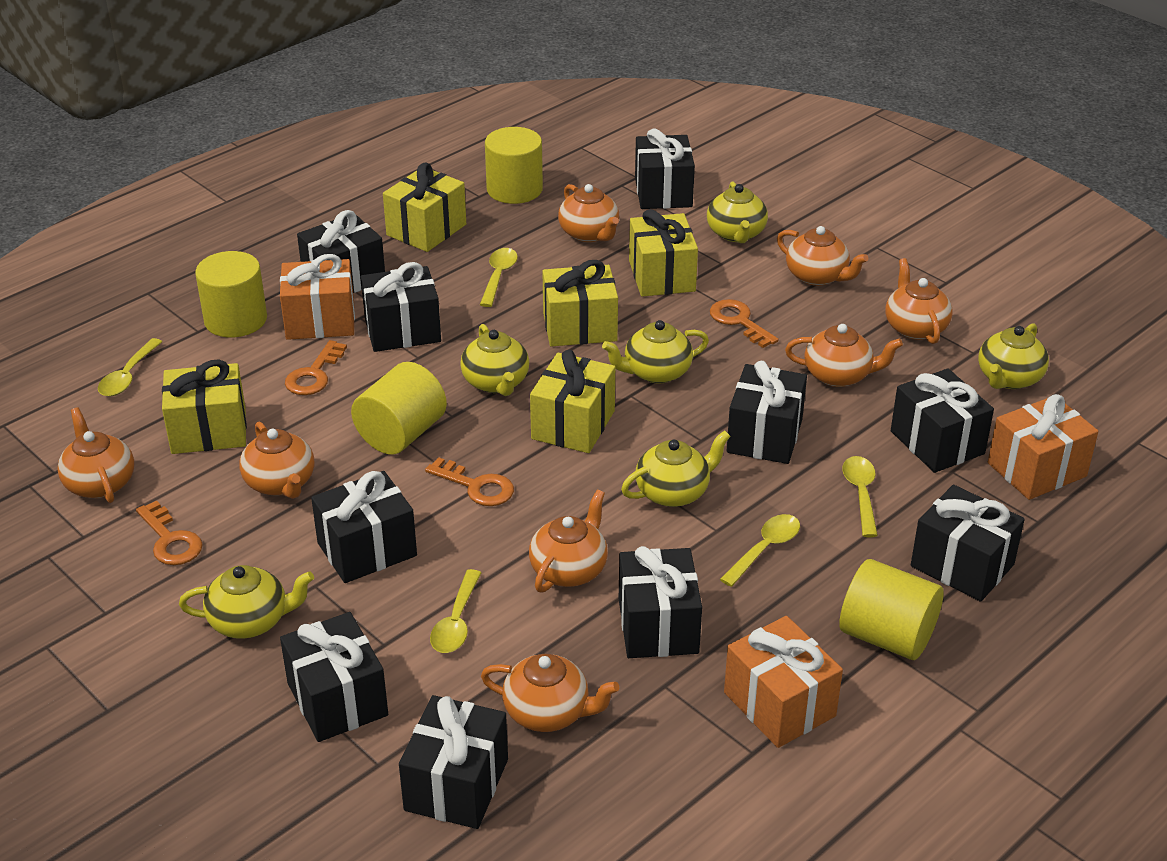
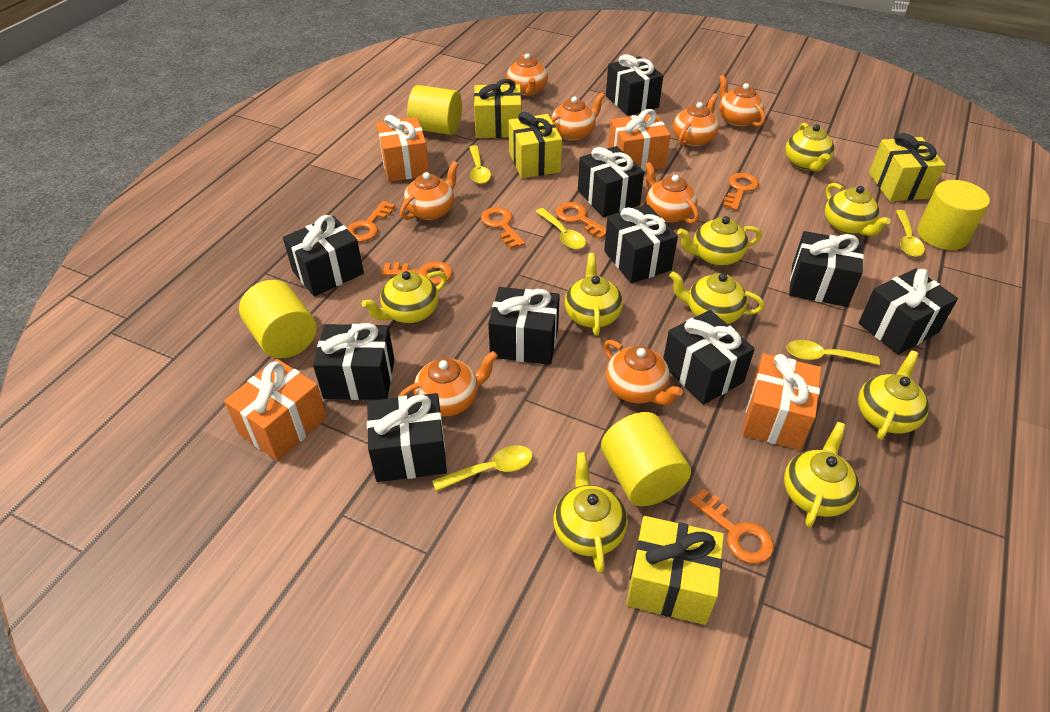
orange gift: 3 -> 4
orange key: 4 -> 6
yellow gift: 5 -> 4
yellow teapot: 6 -> 9

